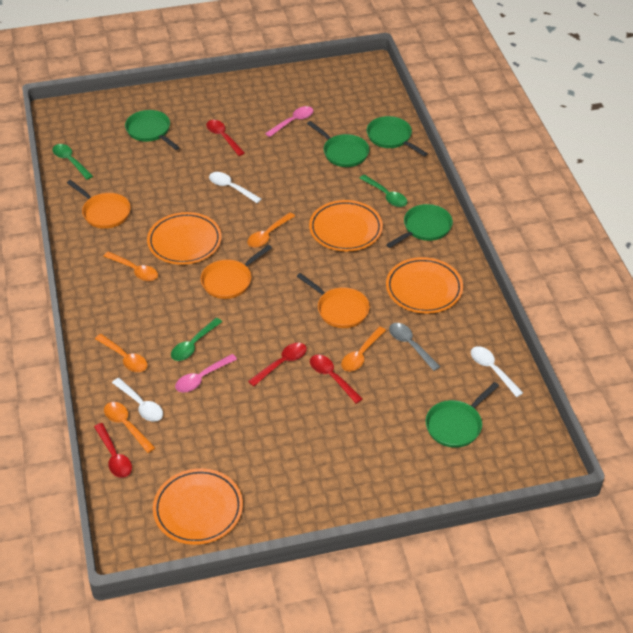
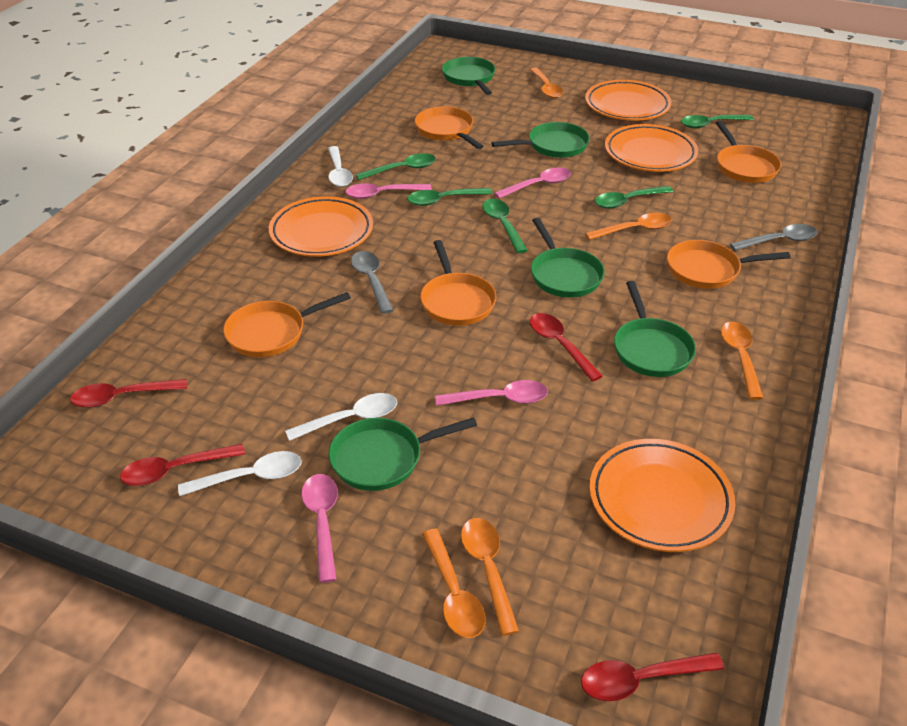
green spoon: 3 -> 5
grey spoon: 1 -> 2
orange pan: 3 -> 5
pink spoon: 2 -> 4

